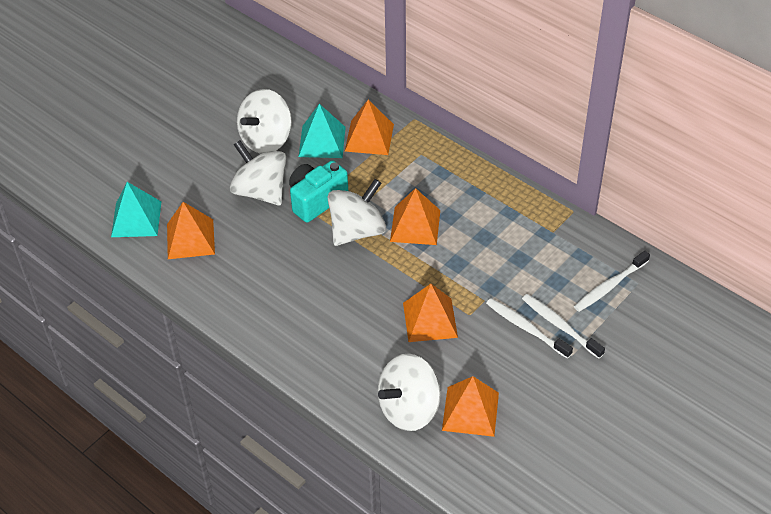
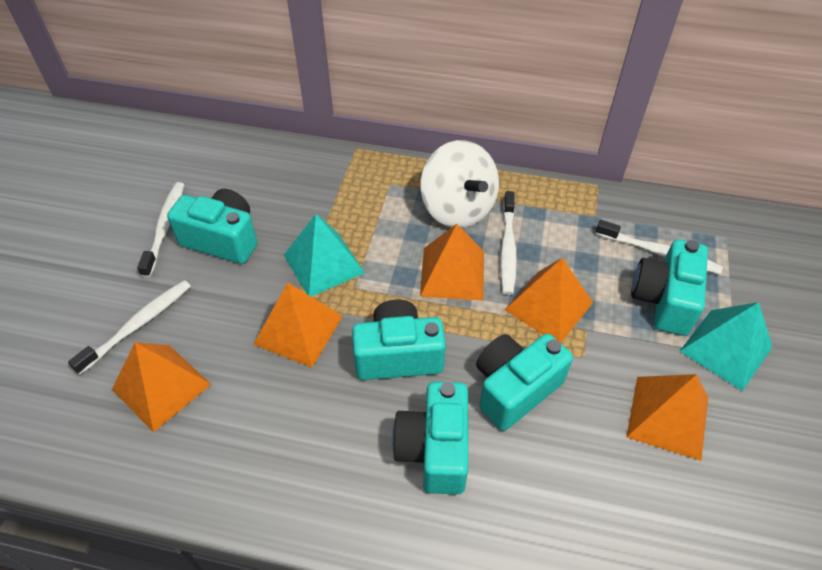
turquoise camera: 1 -> 5
white spinning top: 4 -> 1
white toothbrush: 3 -> 4

